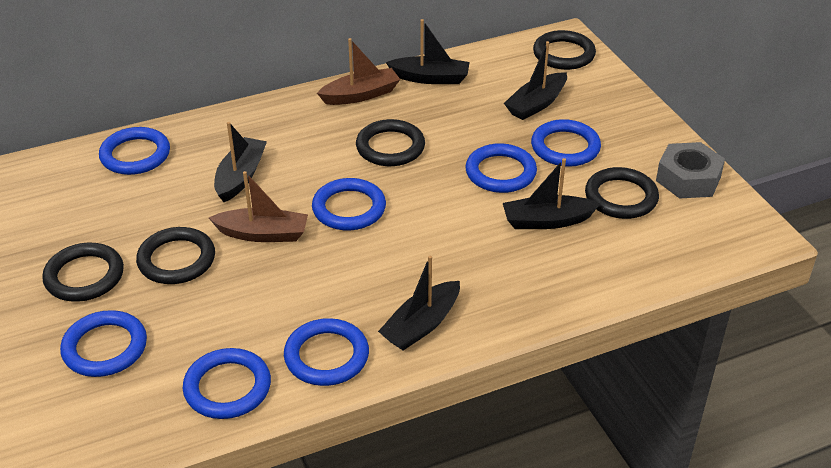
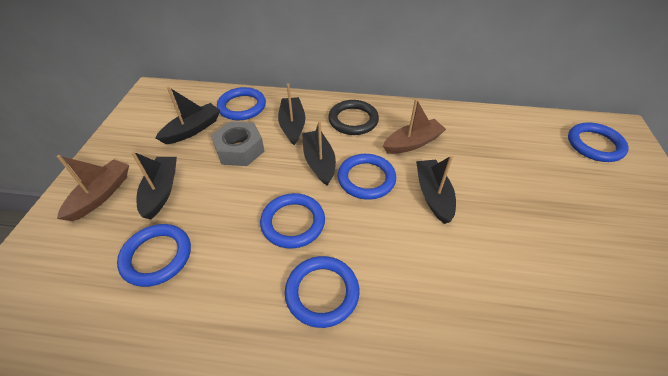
black ring: 5 -> 1
blue ring: 7 -> 6

